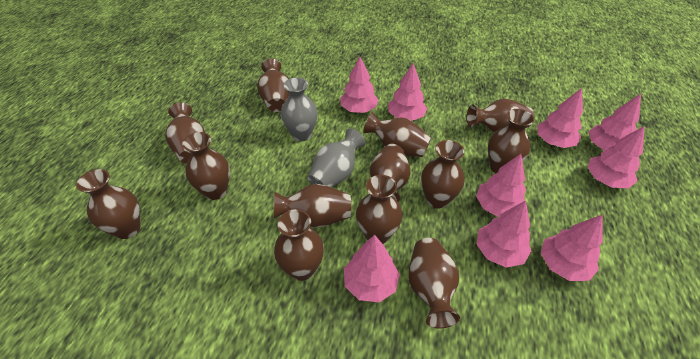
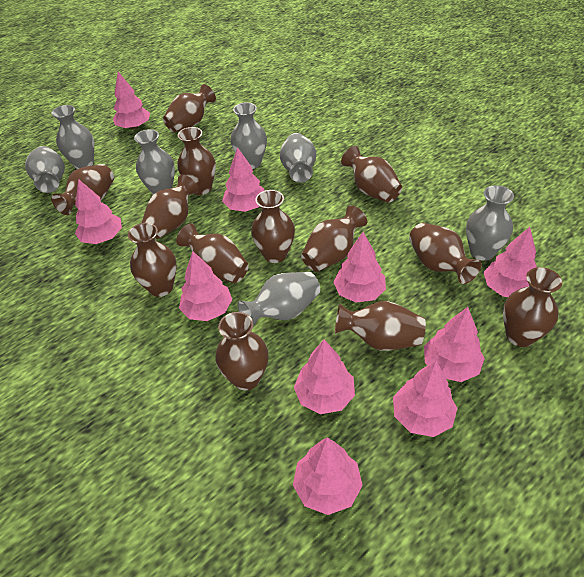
grey vase: 2 -> 7
pink tree: 9 -> 10

